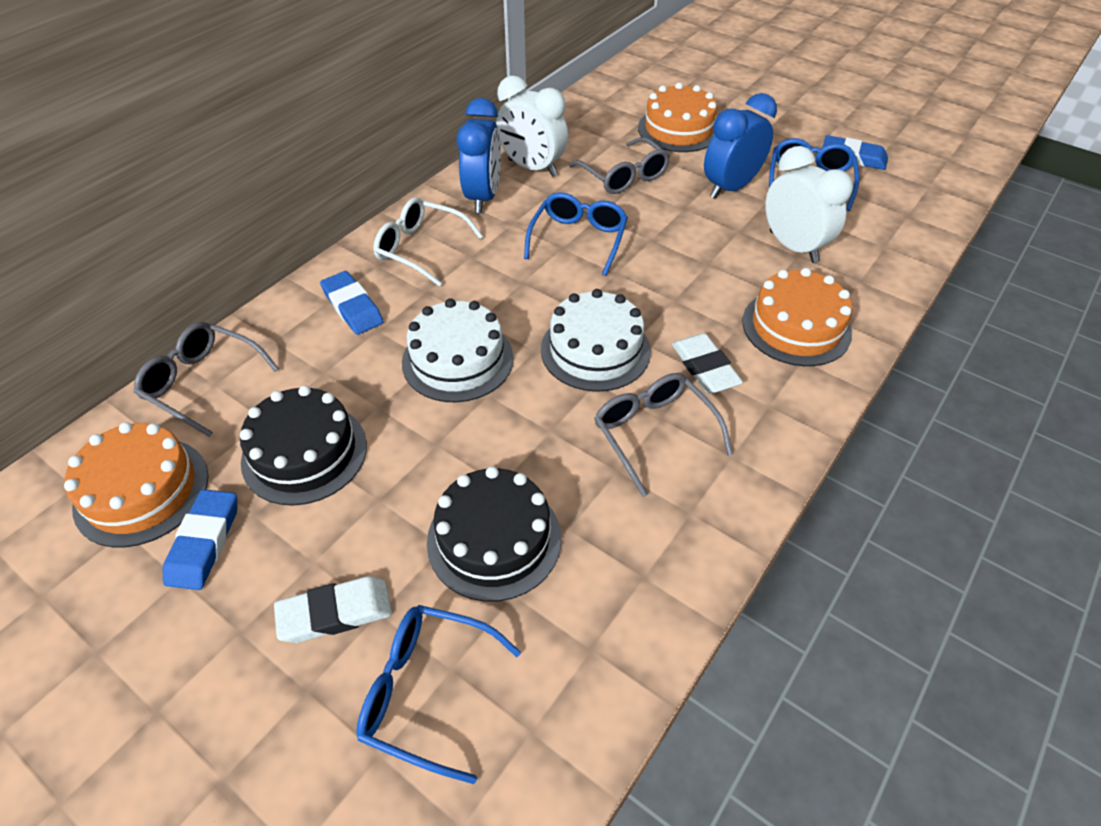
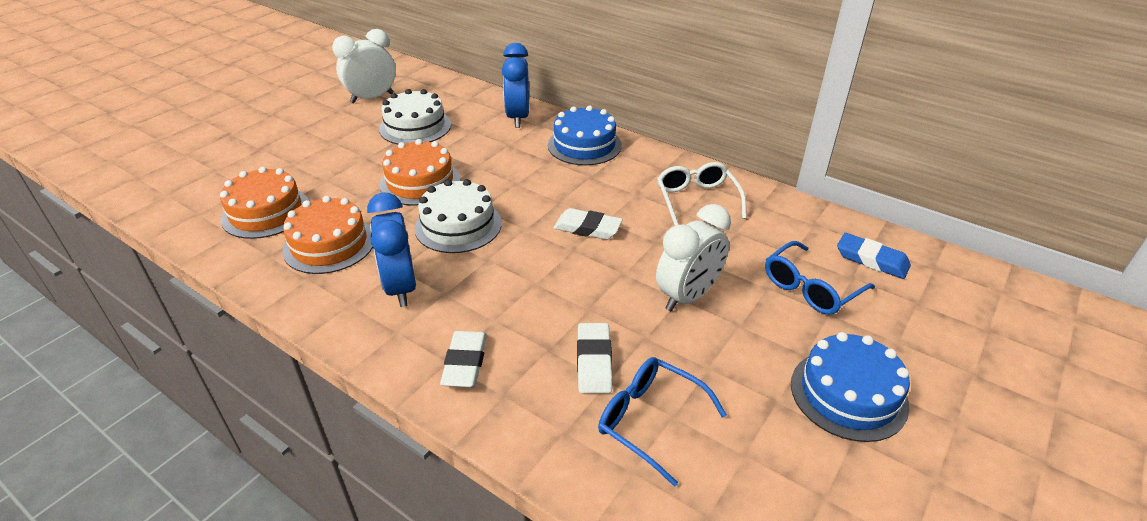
black cake: 2 -> 0
blue cake: 0 -> 2
blue eraser: 3 -> 1
blue glasses: 3 -> 2
grey glasses: 3 -> 0
white eraser: 2 -> 3

